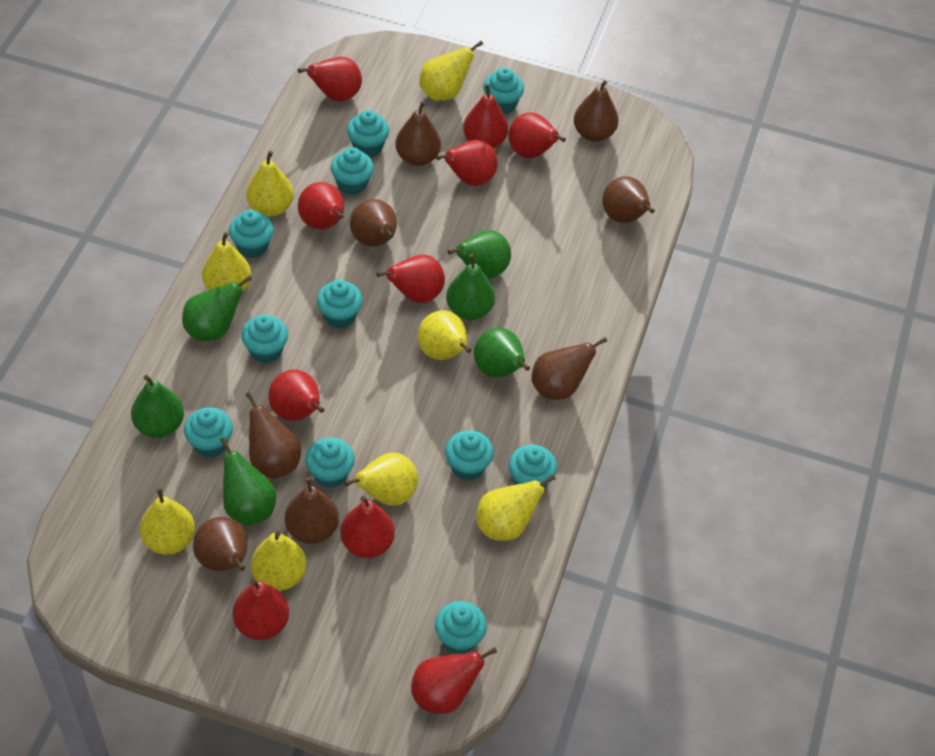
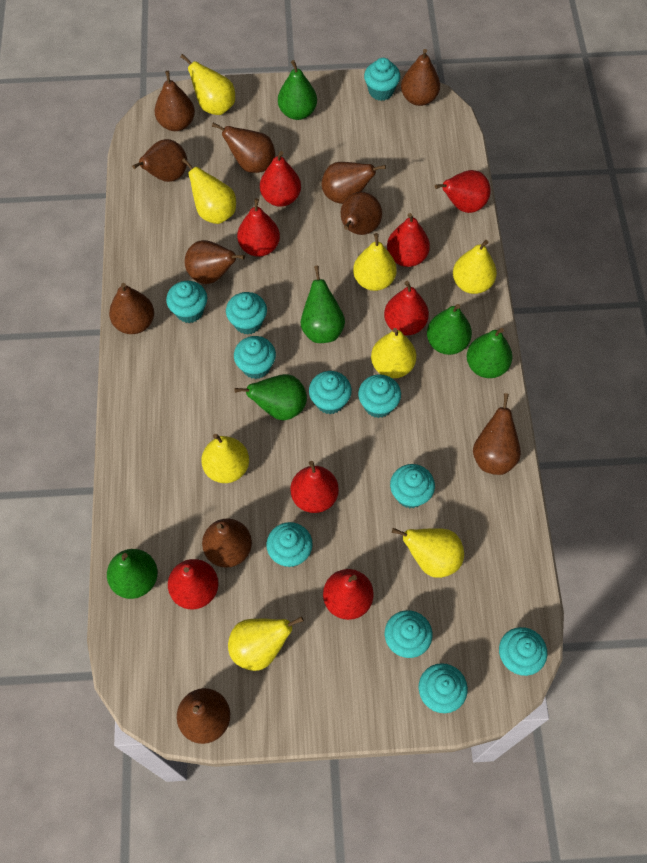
brown pear: 8 -> 11
red pear: 10 -> 8

